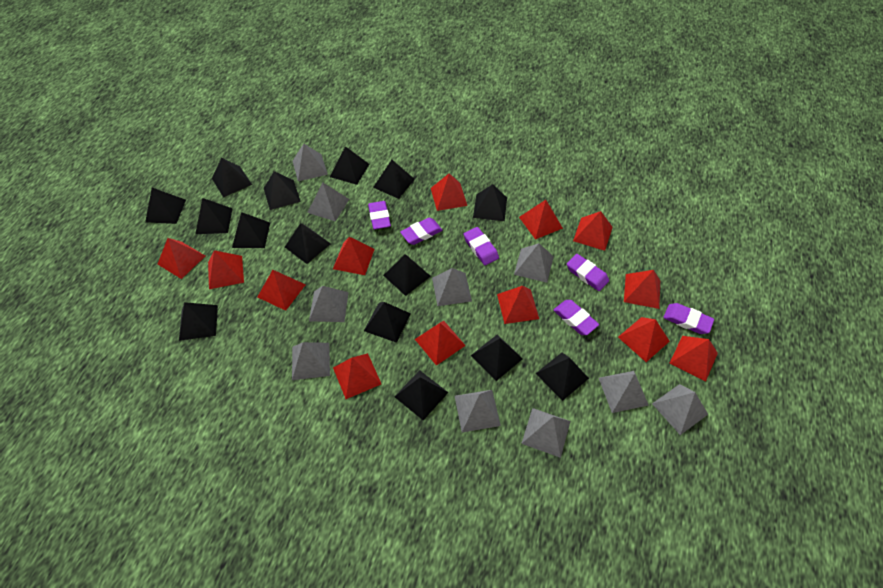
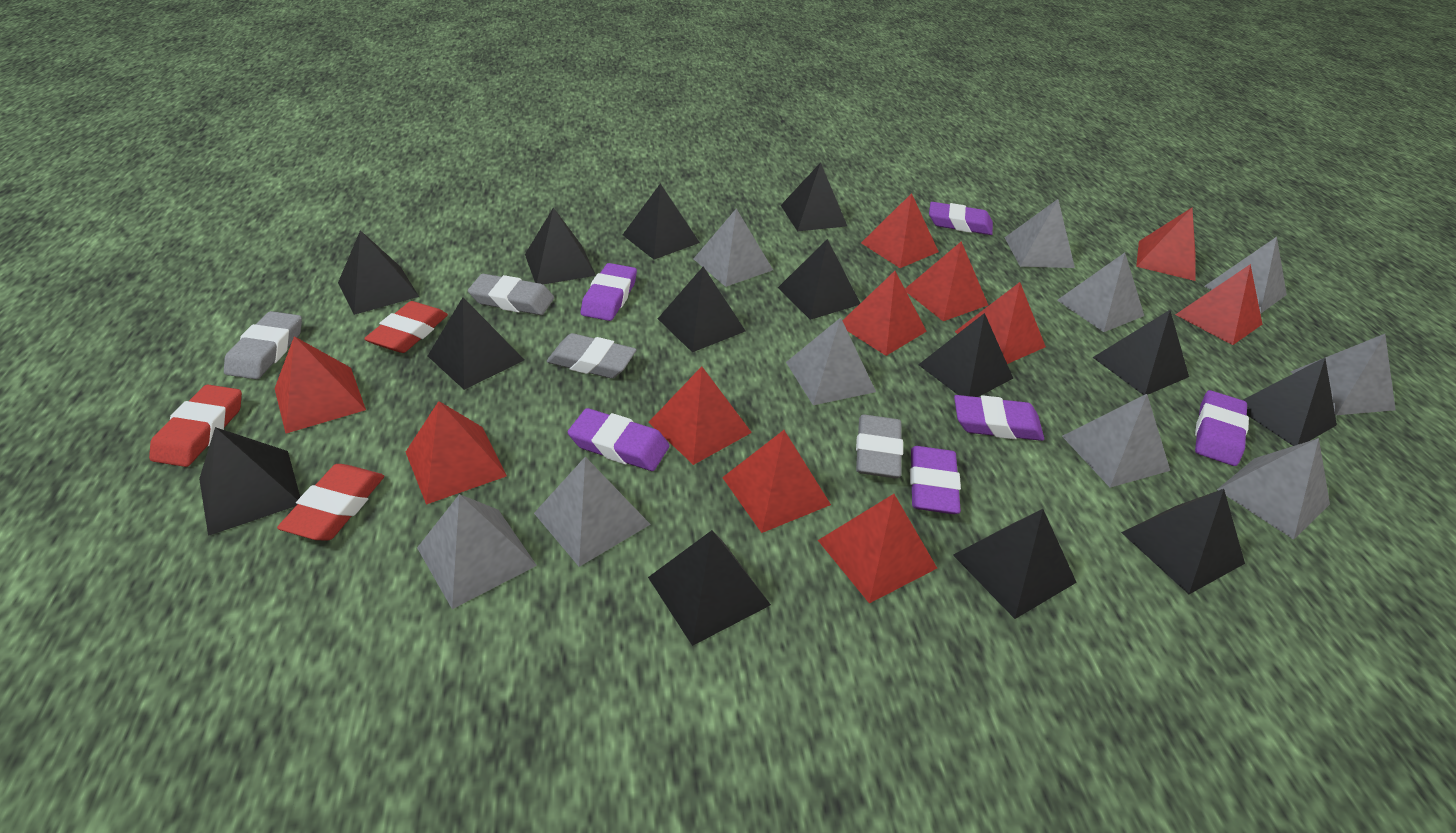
black pyramid: 15 -> 14
grey eraser: 0 -> 4
red eraser: 0 -> 3
red pyramid: 13 -> 11

